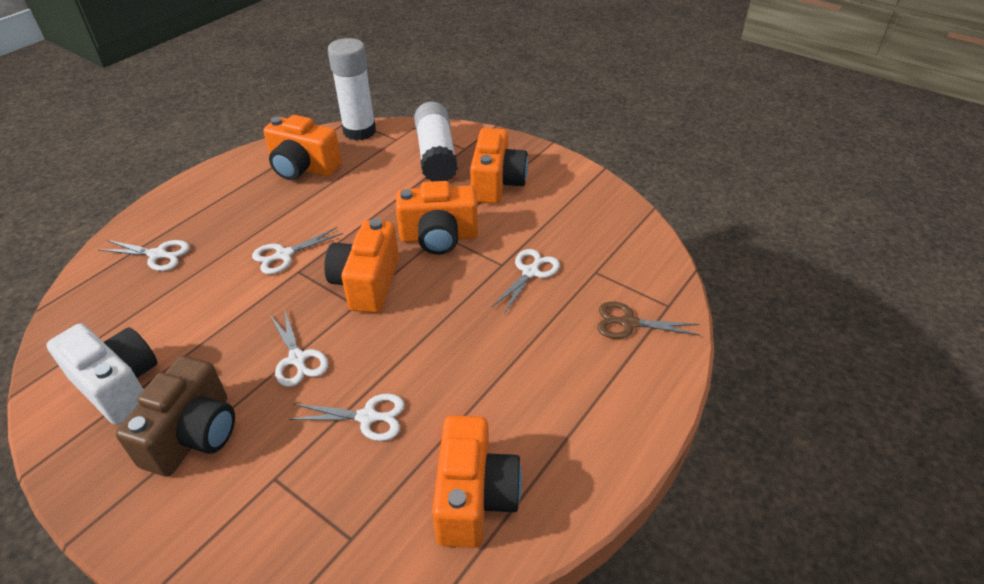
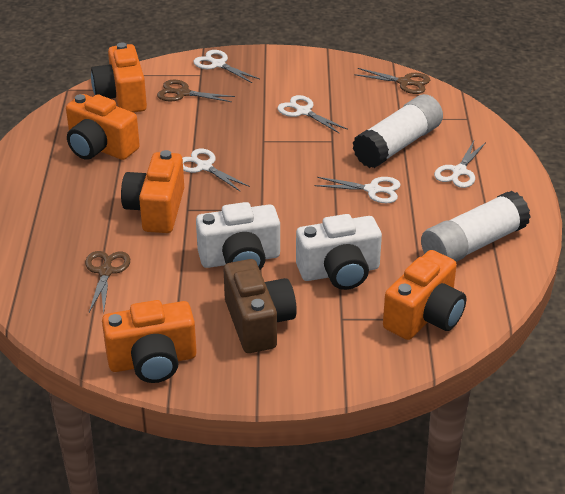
brown scissors: 1 -> 3
white camera: 1 -> 2

